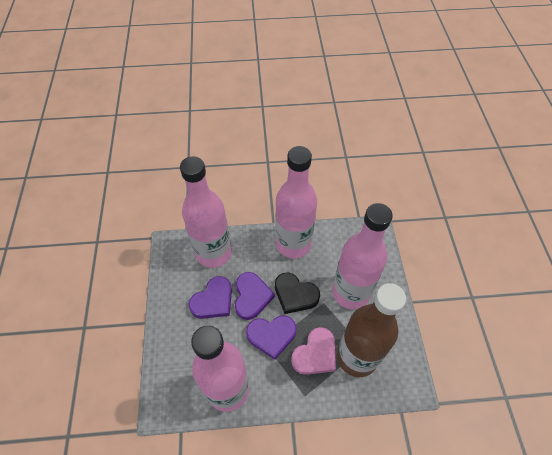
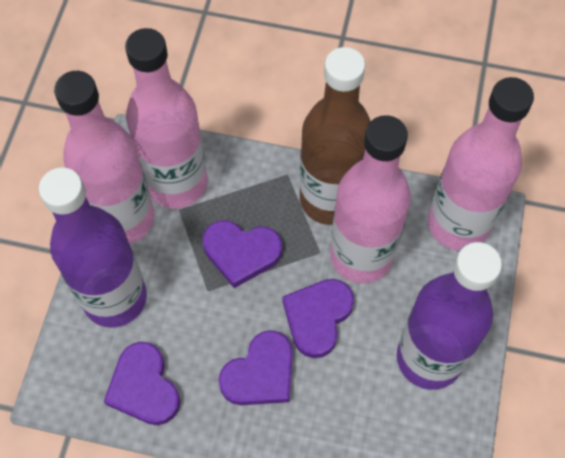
black heart: 1 -> 0
pink heart: 1 -> 0
purple bottle: 0 -> 2
purple heart: 3 -> 4

